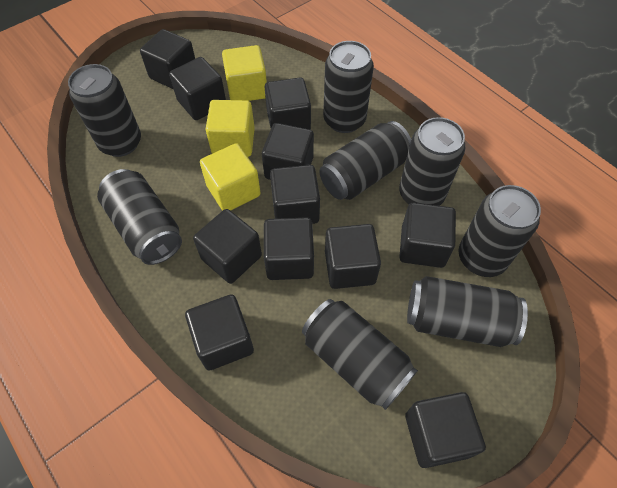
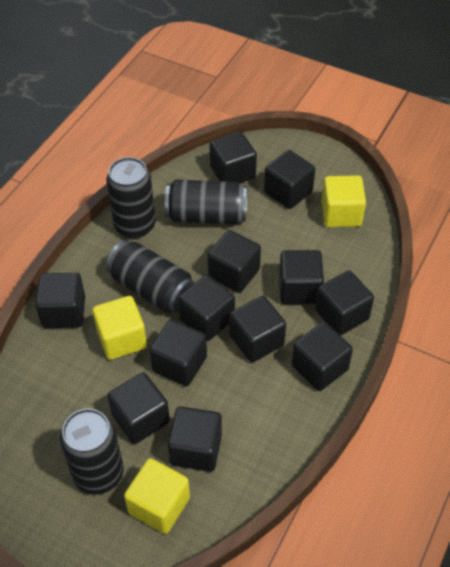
black can: 8 -> 4
black cube: 11 -> 12

